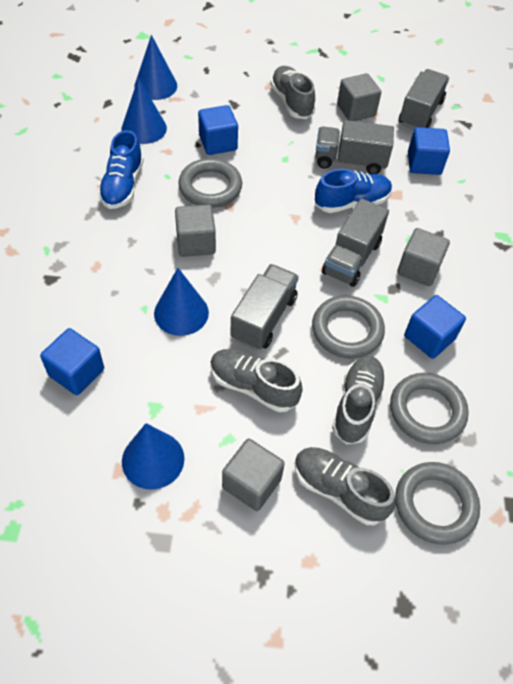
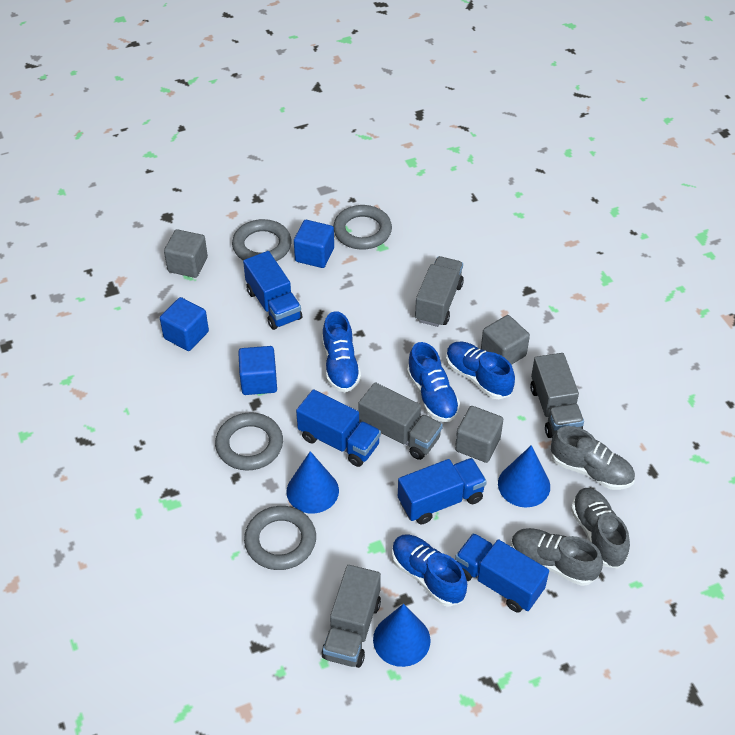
blue cone: 4 -> 3
blue cube: 4 -> 3
blue shoe: 2 -> 4
blue truck: 0 -> 4
grey cube: 4 -> 3
grey shoe: 4 -> 3

